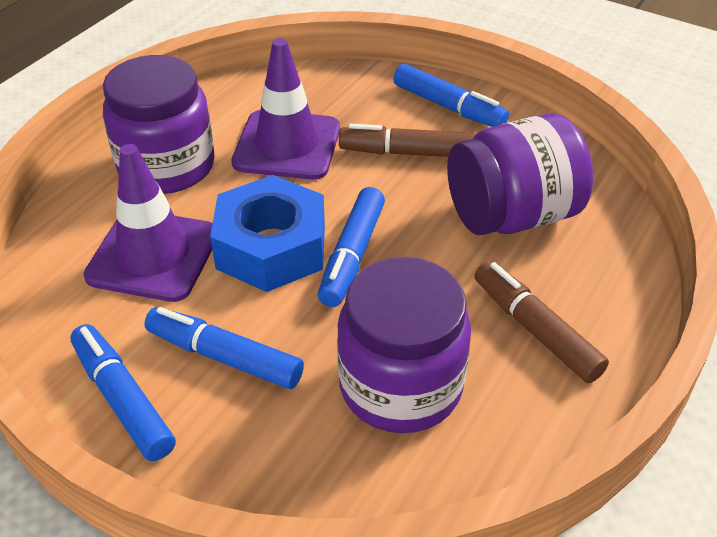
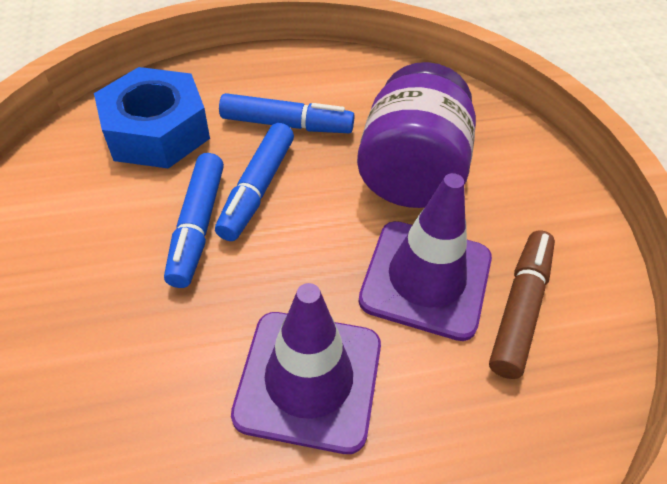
blue marker: 4 -> 3
brown marker: 2 -> 1
purple jar: 3 -> 1

